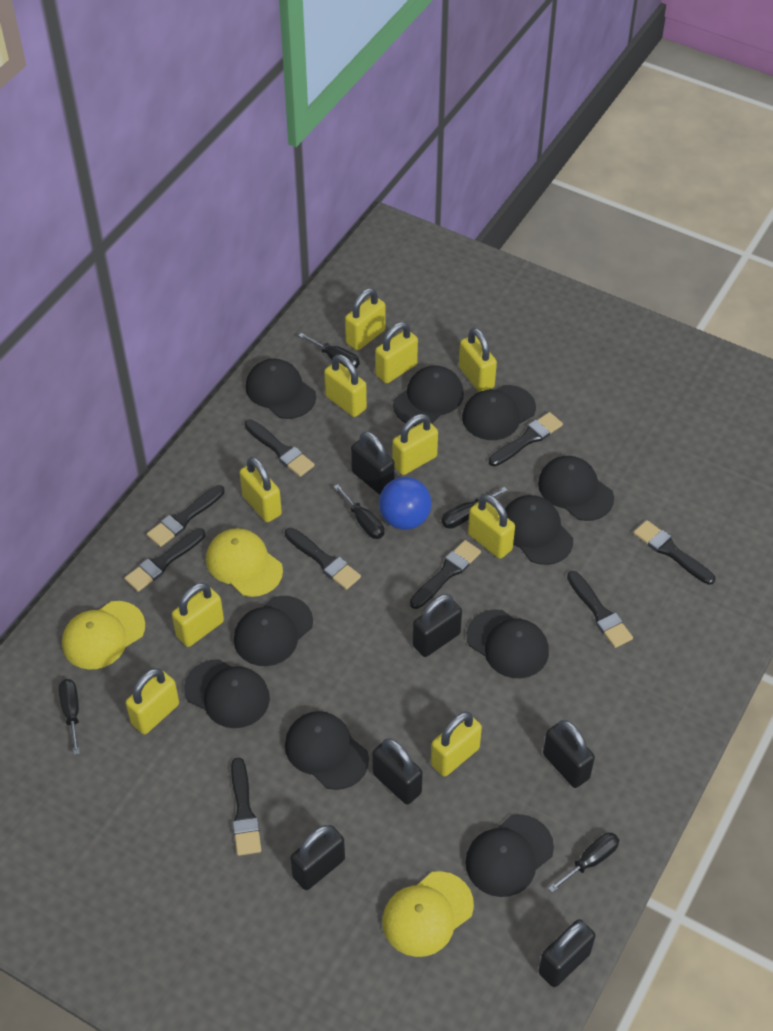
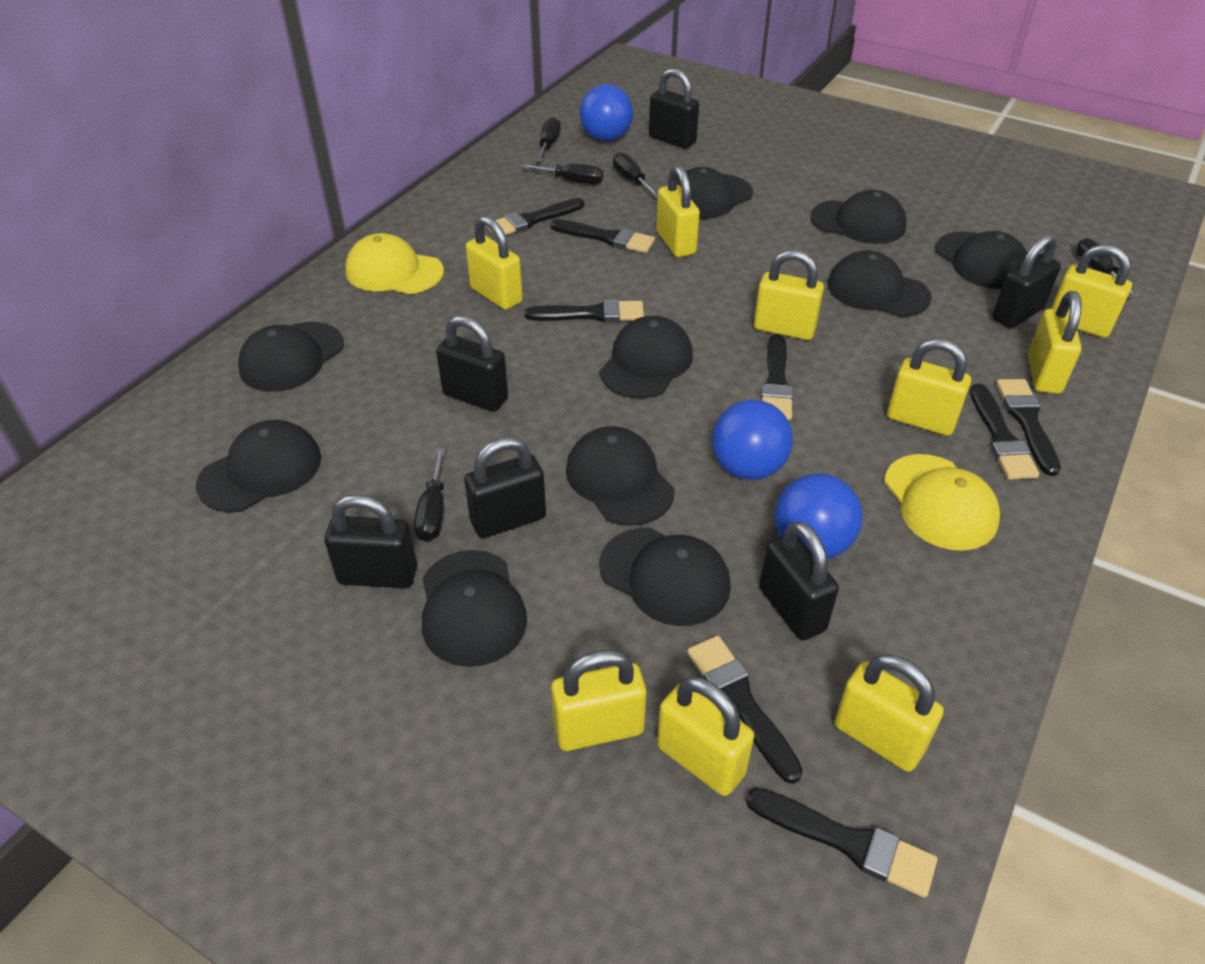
black brush: 9 -> 8
blue ball: 1 -> 3
yellow cap: 3 -> 2
yellow padlock: 10 -> 9

